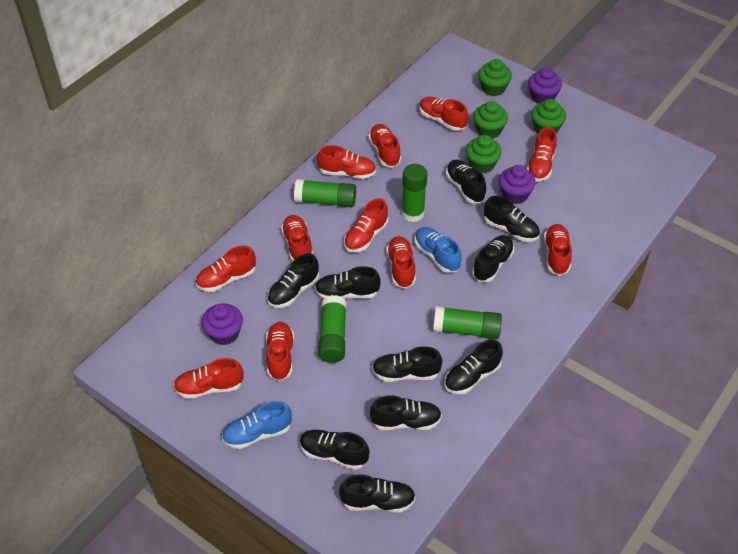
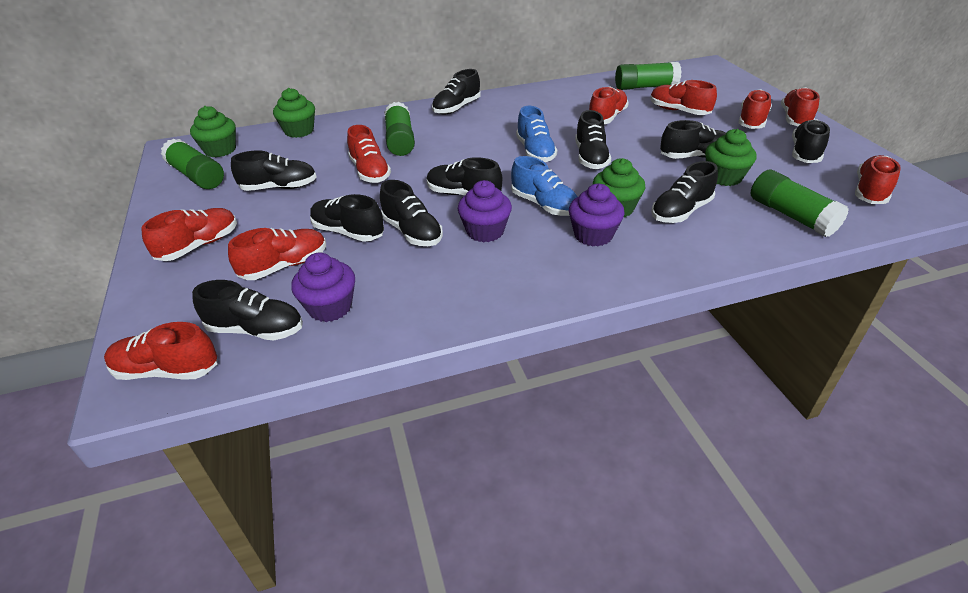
red shoe: 11 -> 9

